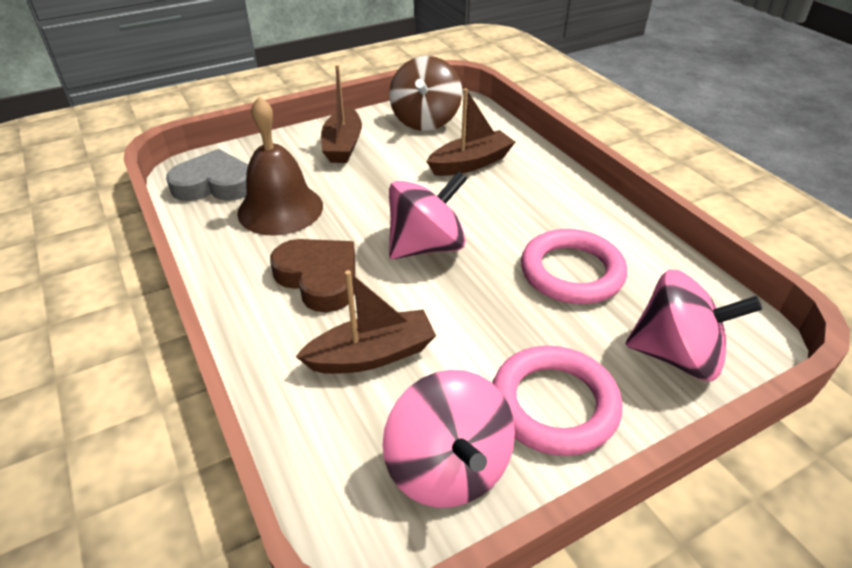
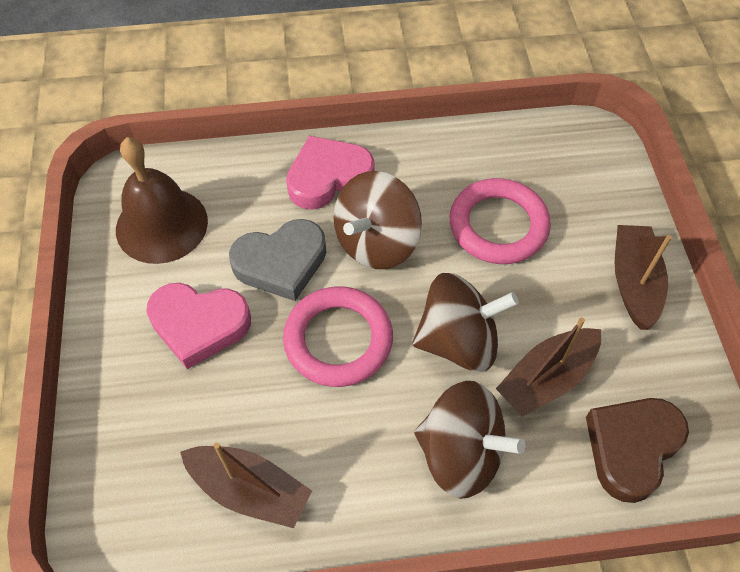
brown spinning top: 1 -> 3
pink heart: 0 -> 2
pink spinning top: 3 -> 0

